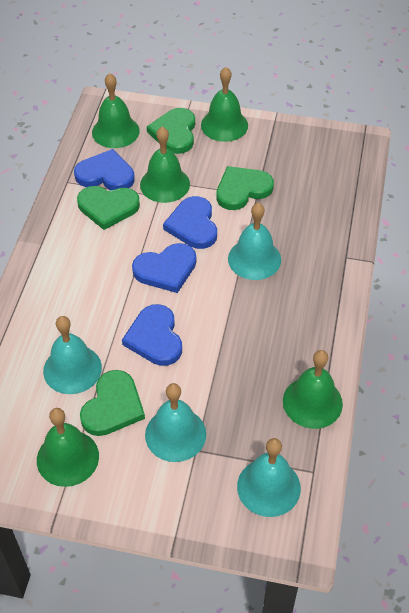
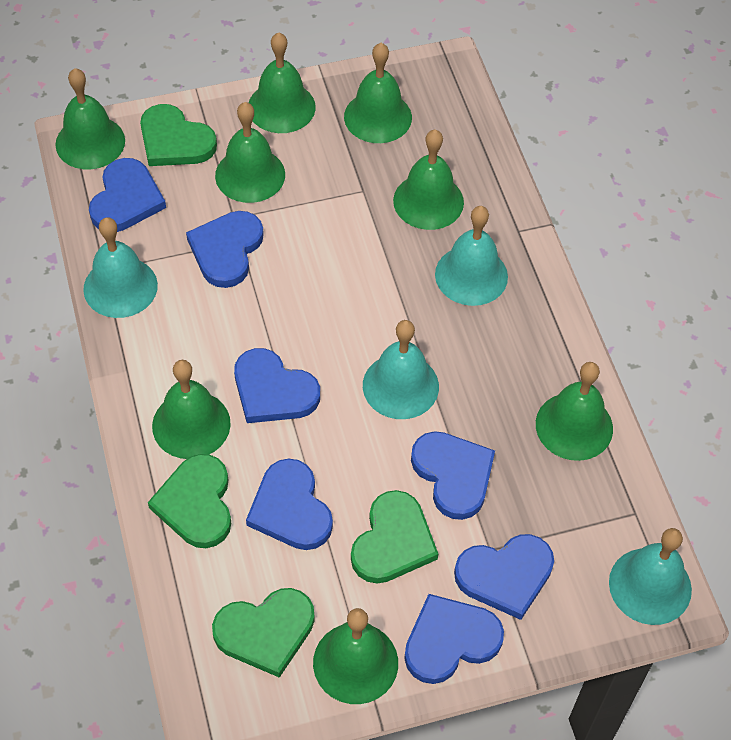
blue heart: 4 -> 7
green bell: 5 -> 8

